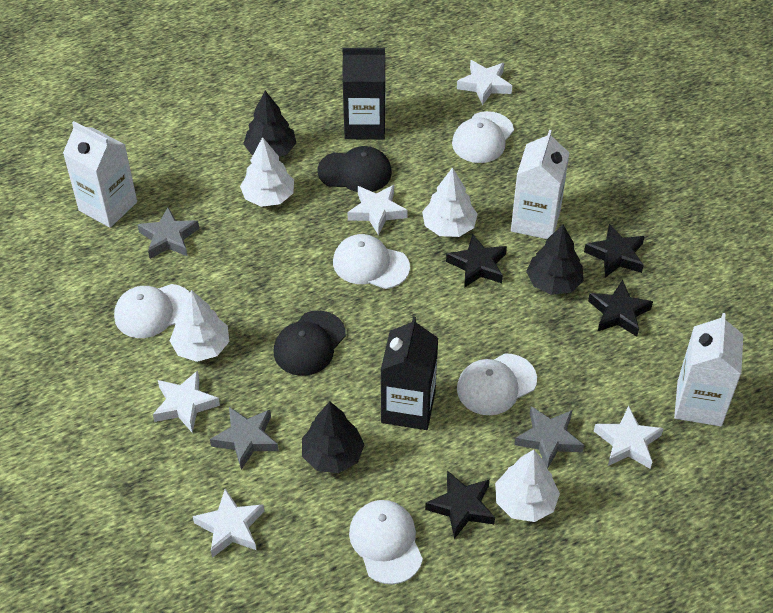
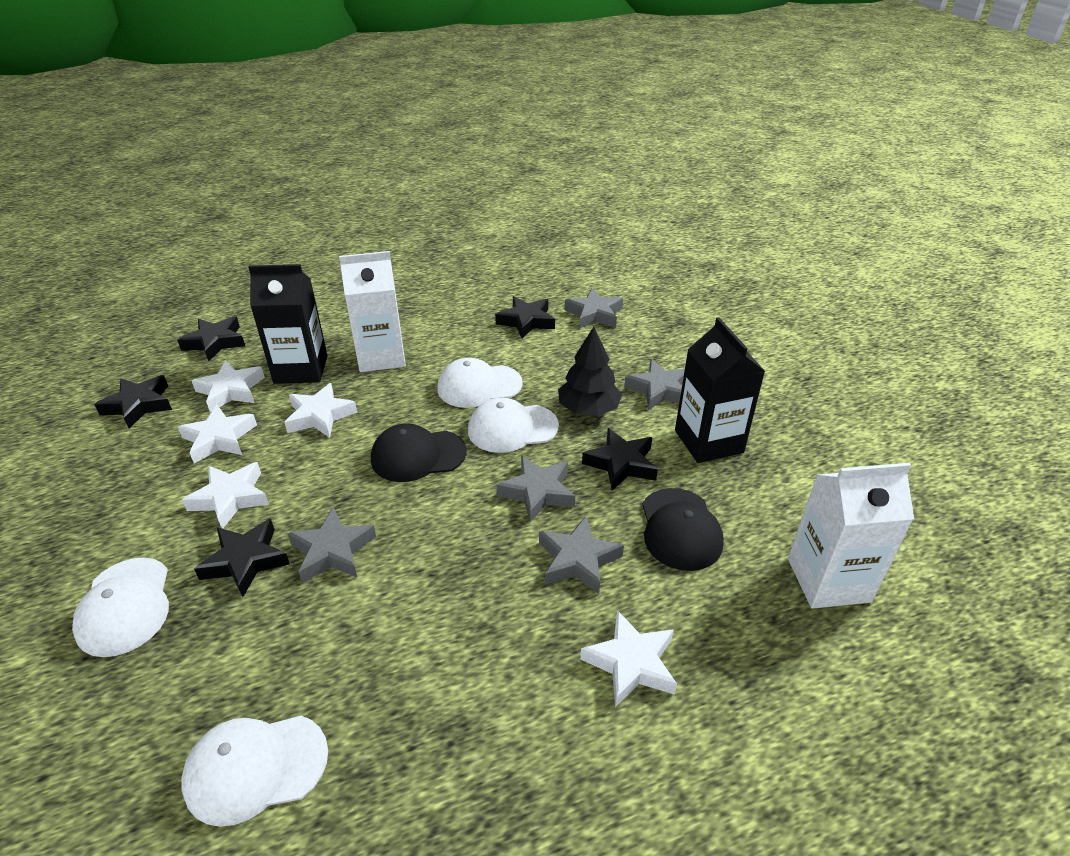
black star: 4 -> 5
black tree: 3 -> 1
grey star: 3 -> 5
white cap: 5 -> 4
white carton: 3 -> 2
white tree: 4 -> 0

